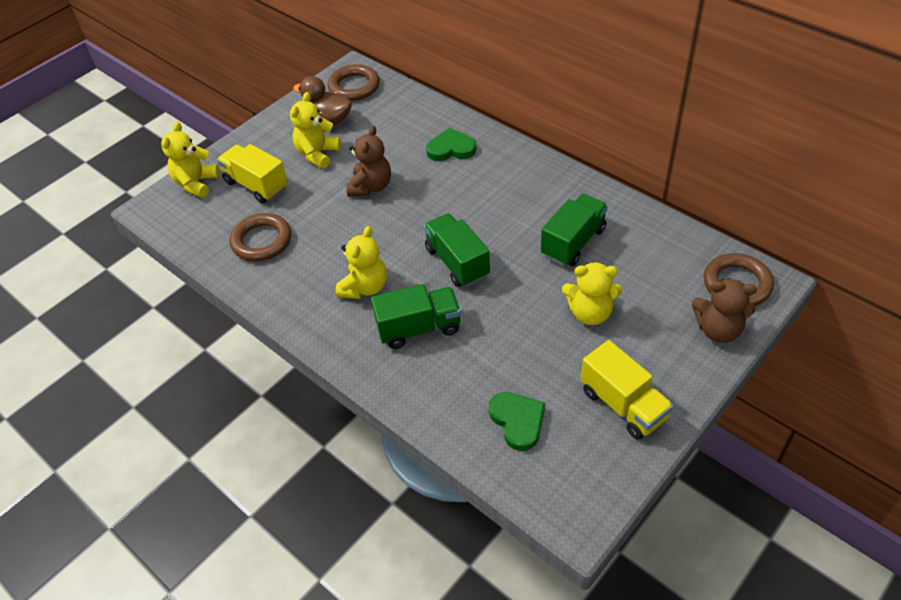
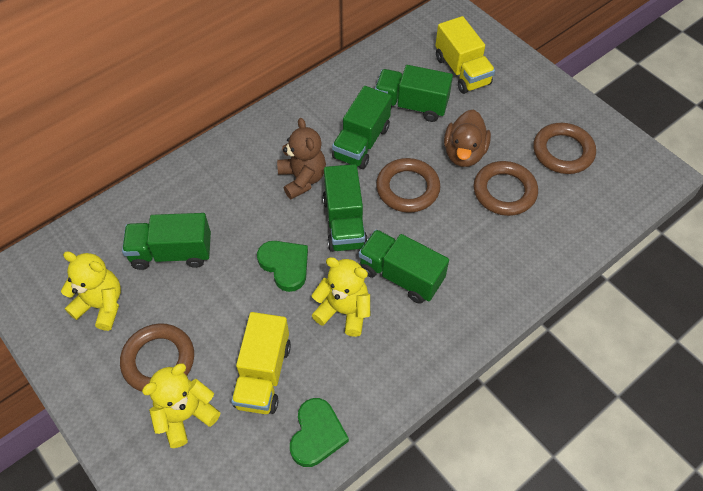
brown ring: 3 -> 4
brown teddy bear: 2 -> 1
green truck: 3 -> 5
yellow teddy bear: 4 -> 3

